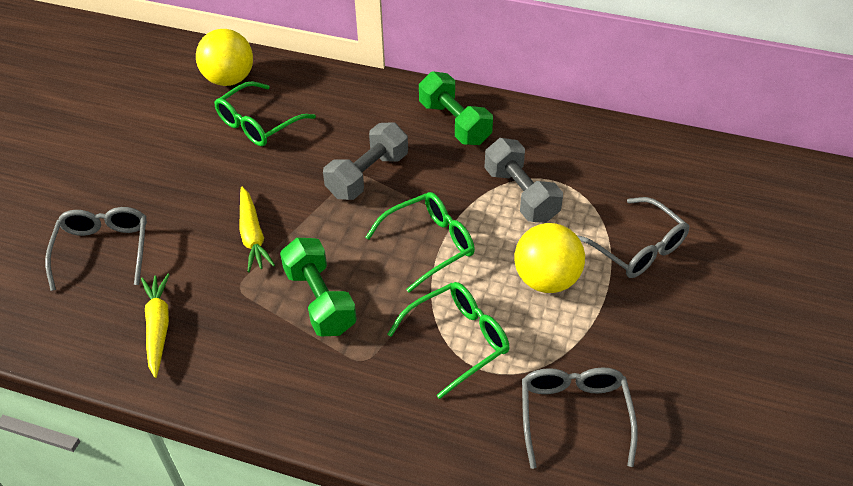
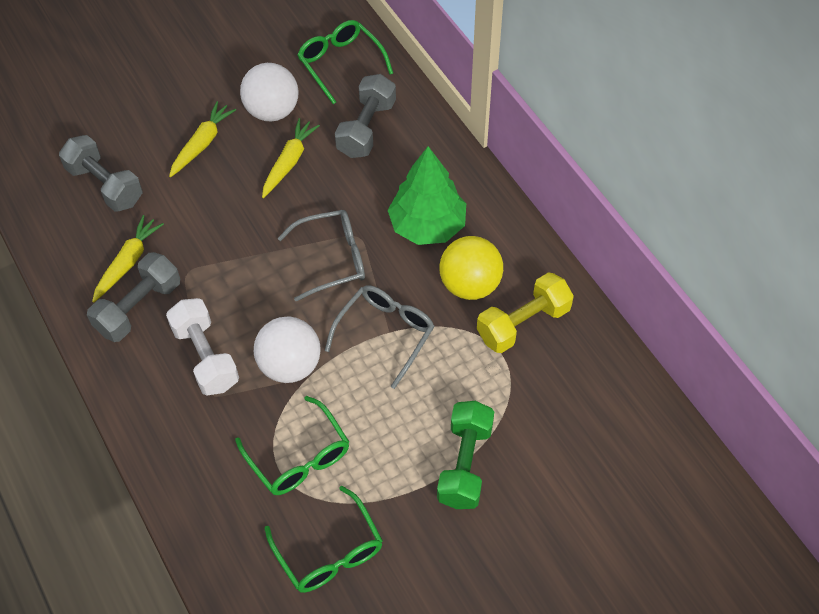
green dumbbell: 2 -> 1
green tree: 0 -> 1
grey dumbbell: 2 -> 3
grey glasses: 3 -> 2
white ball: 0 -> 2
white dumbbell: 0 -> 1
yellow ball: 2 -> 1
yellow carrot: 2 -> 3
yellow dumbbell: 0 -> 1

